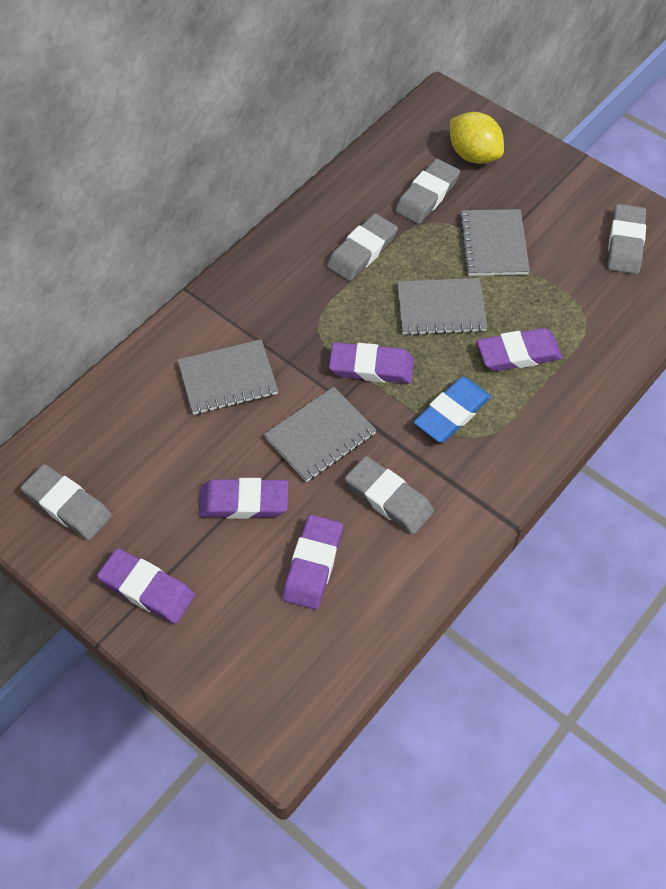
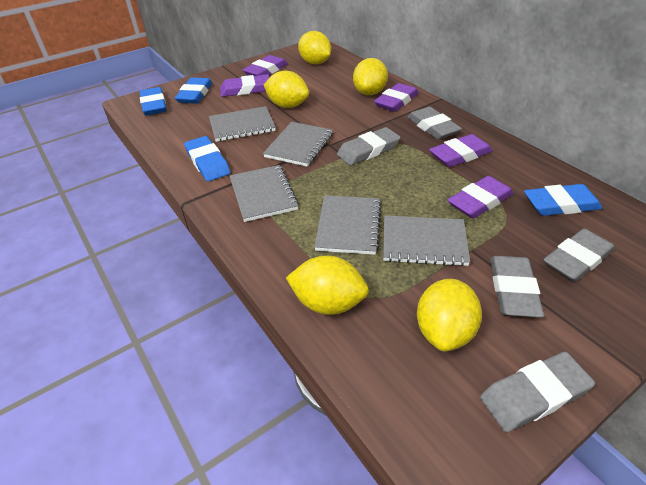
blue eraser: 1 -> 4
grey notebook: 4 -> 5
yellow lemon: 1 -> 5

